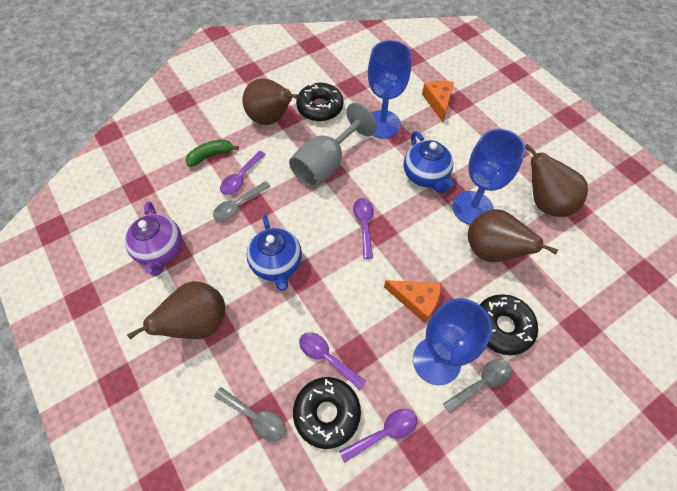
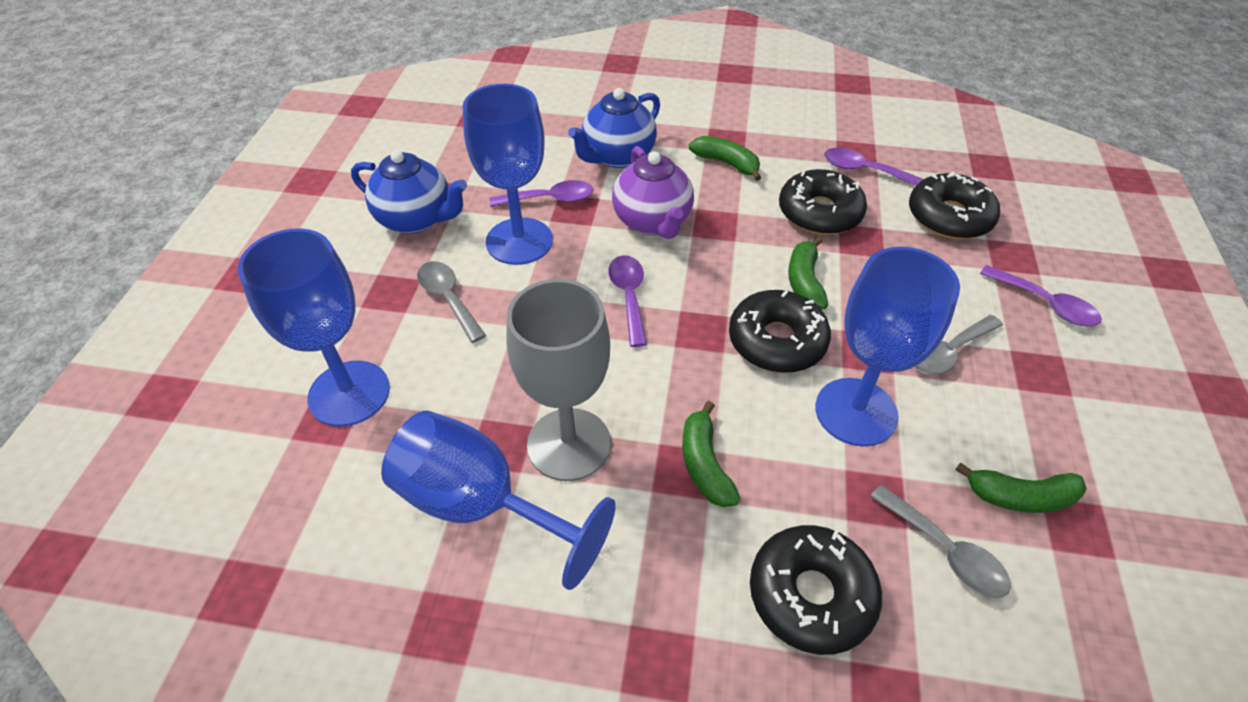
black donut: 3 -> 4
blue goblet: 3 -> 4
brown pear: 4 -> 0
green banana: 1 -> 4
orange cheese: 2 -> 0

